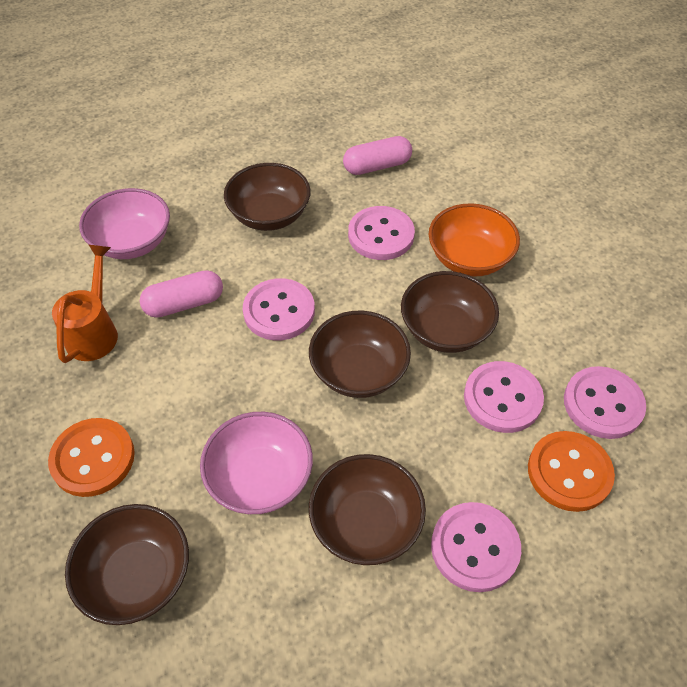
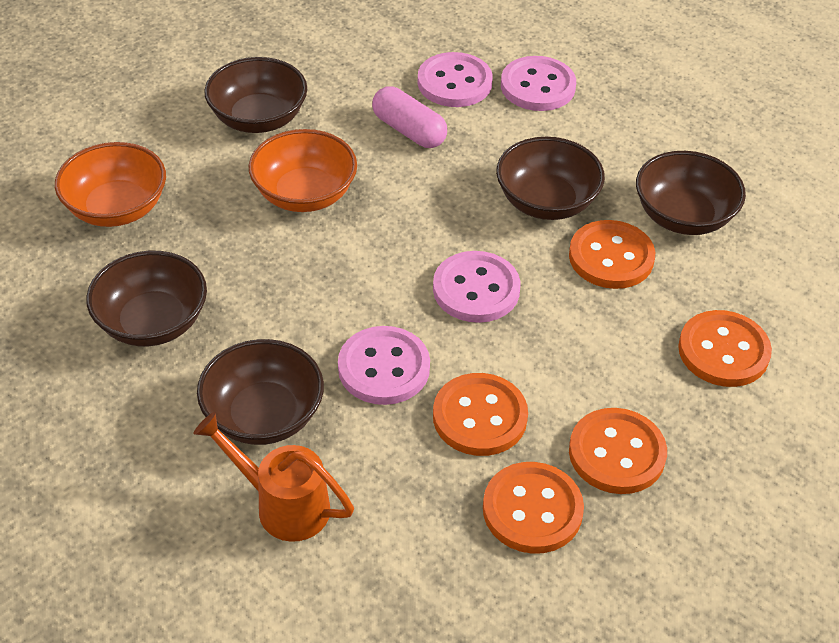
orange bowl: 1 -> 2
orange button: 2 -> 5
pink bowl: 2 -> 0
pink button: 5 -> 4
pink capsule: 2 -> 1

